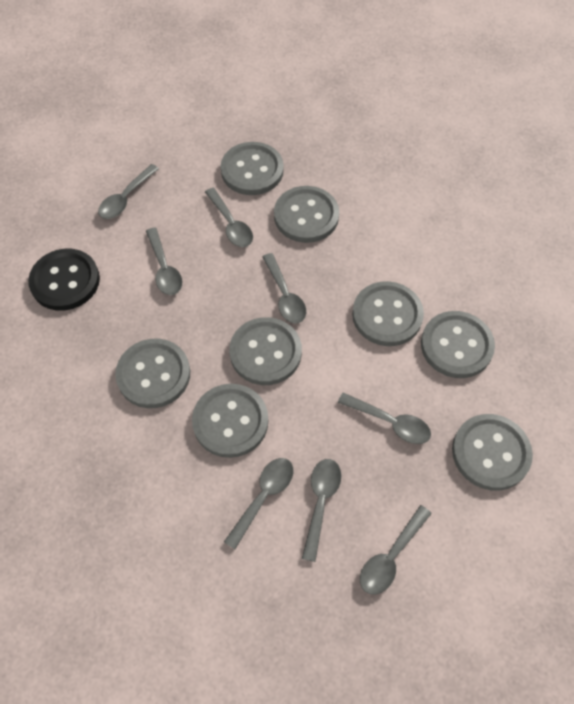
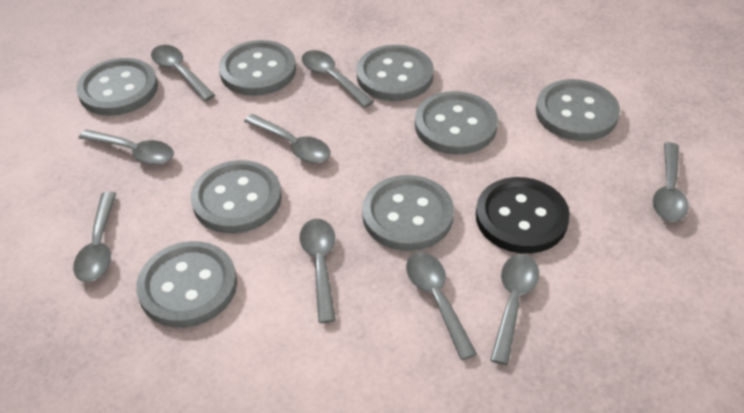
grey spoon: 8 -> 9

